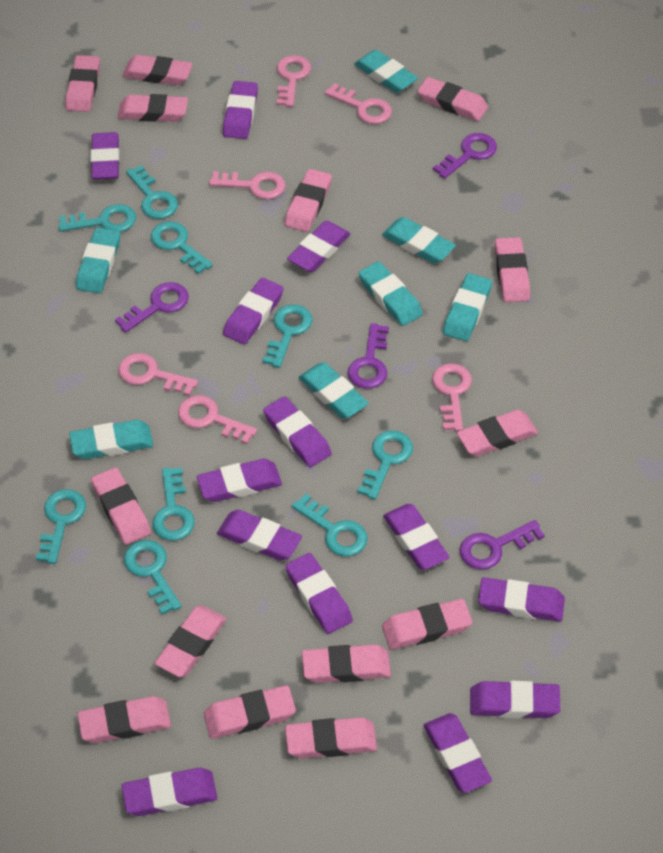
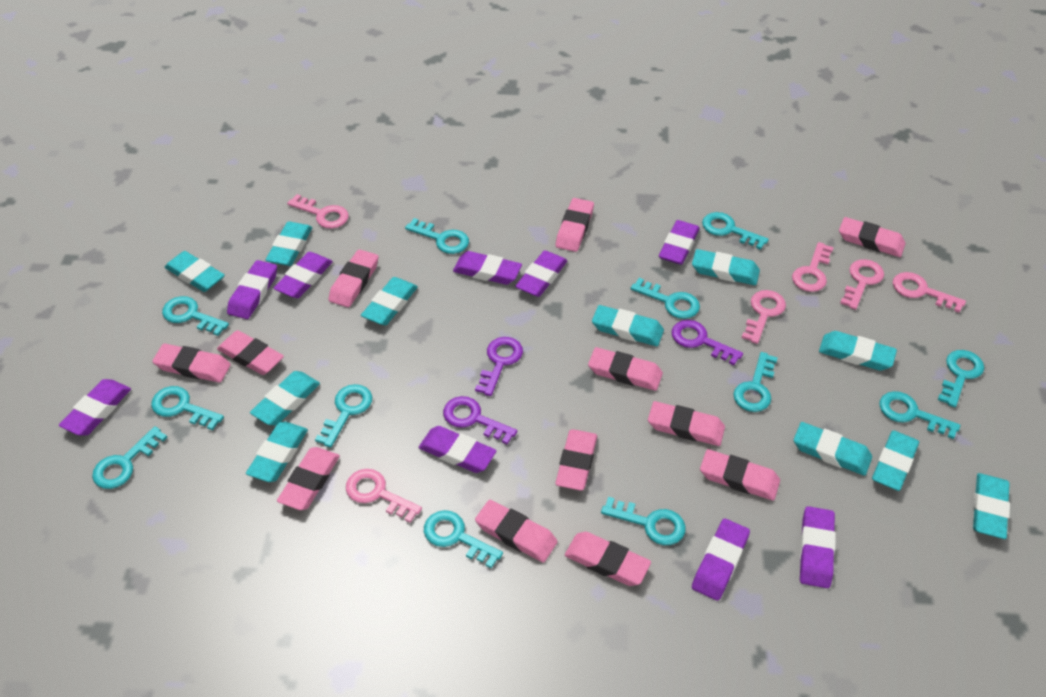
pink eraser: 14 -> 12
purple eraser: 13 -> 9
purple key: 4 -> 3
turquoise eraser: 7 -> 11
turquoise key: 9 -> 12

